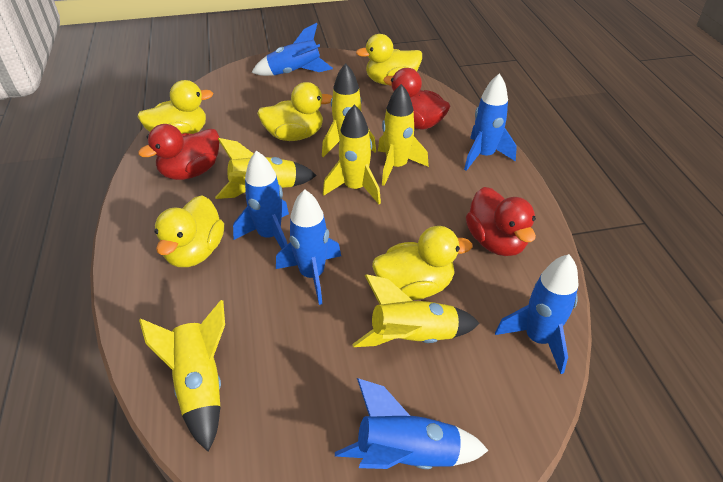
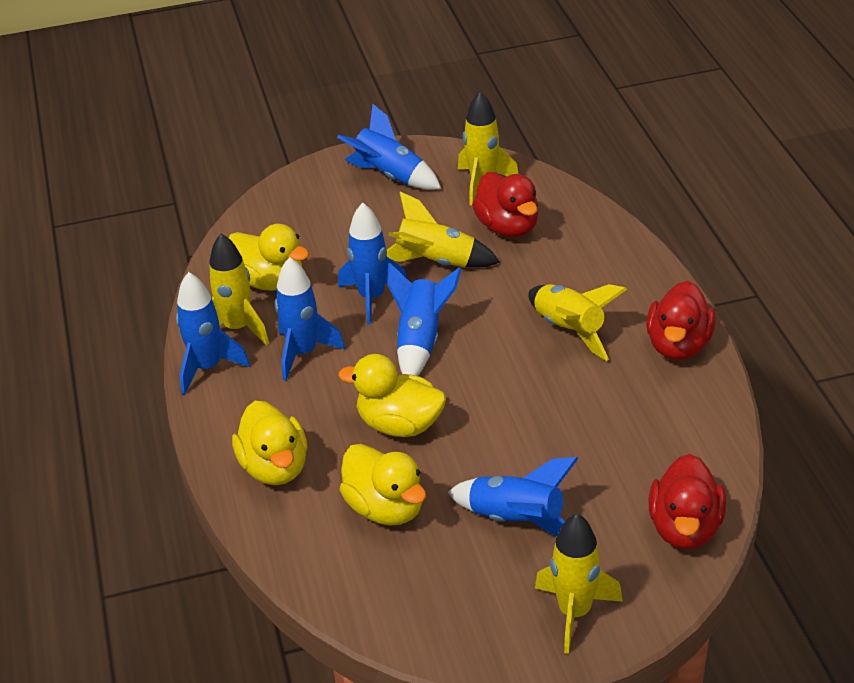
yellow duck: 5 -> 4
yellow rocket: 6 -> 5

